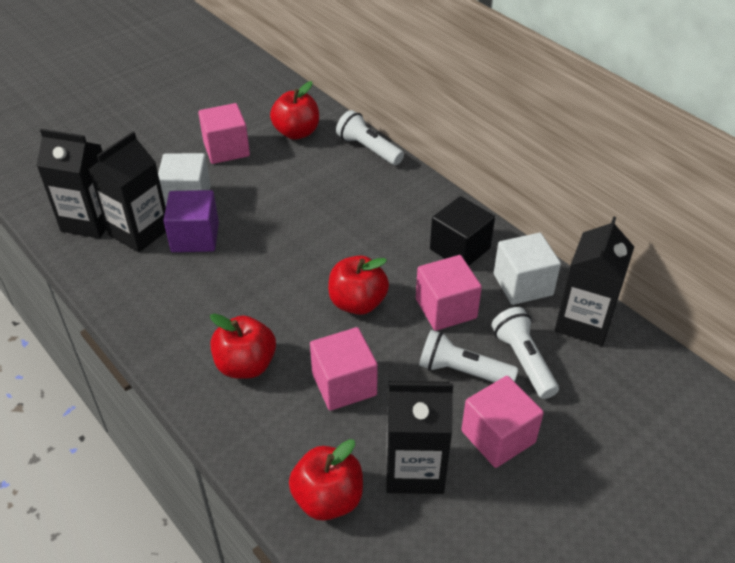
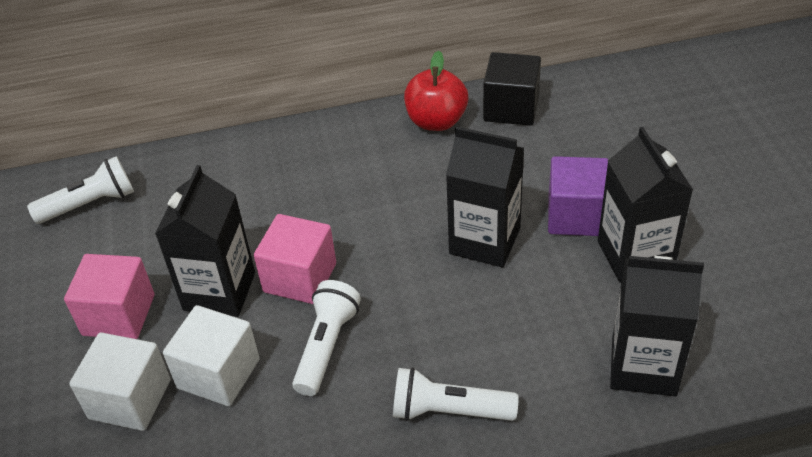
pink cube: 4 -> 2
red apple: 4 -> 1

